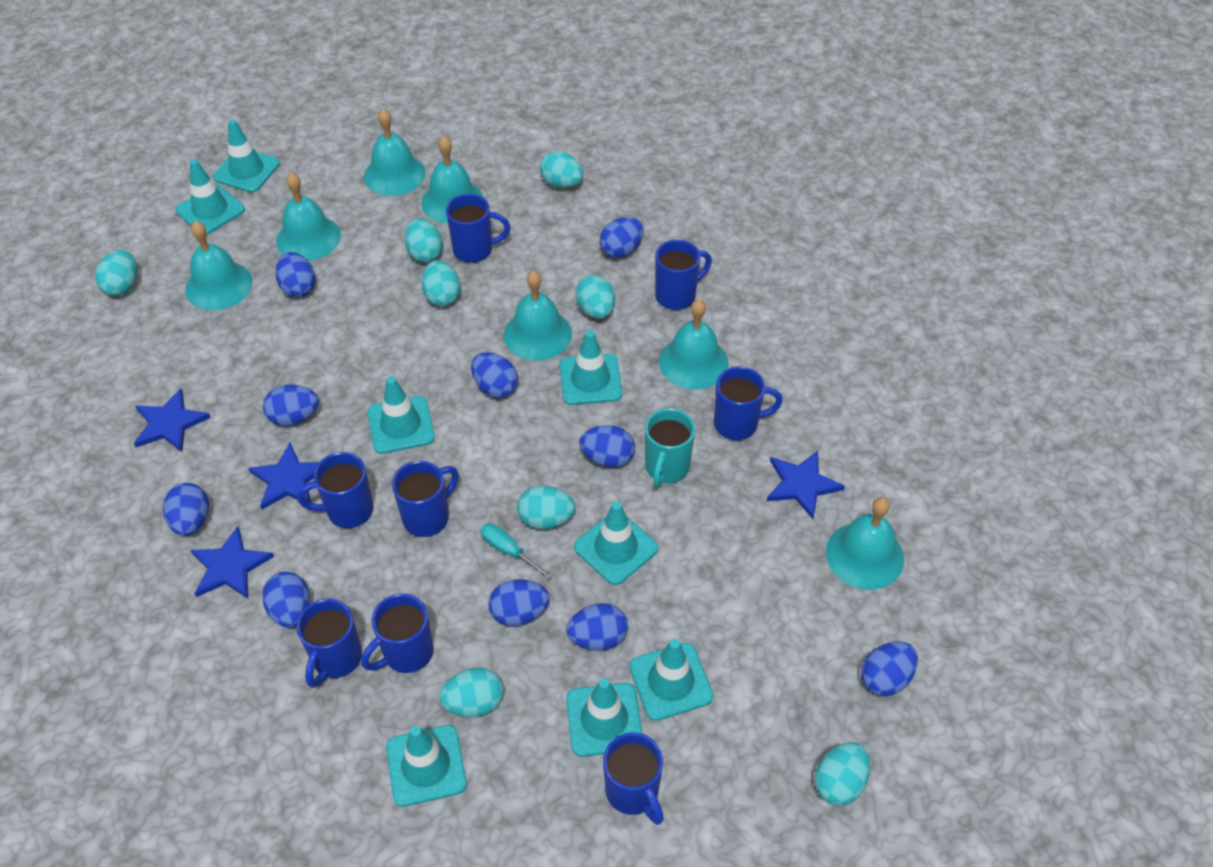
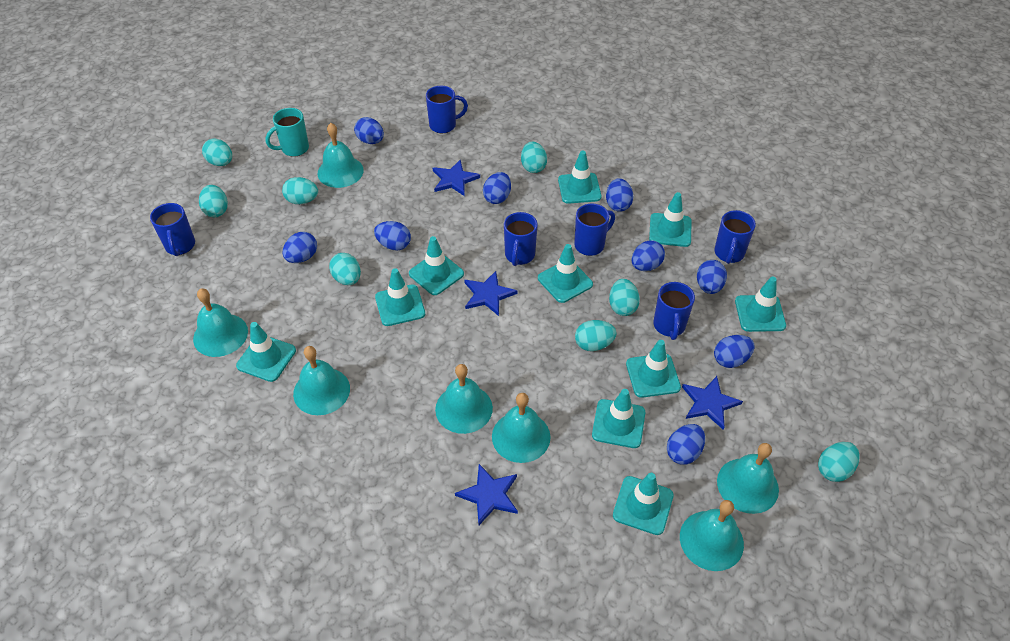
blue egg: 10 -> 9
blue mug: 8 -> 6
turquoise screwdriver: 1 -> 0
turquoise traffic cone: 8 -> 10

